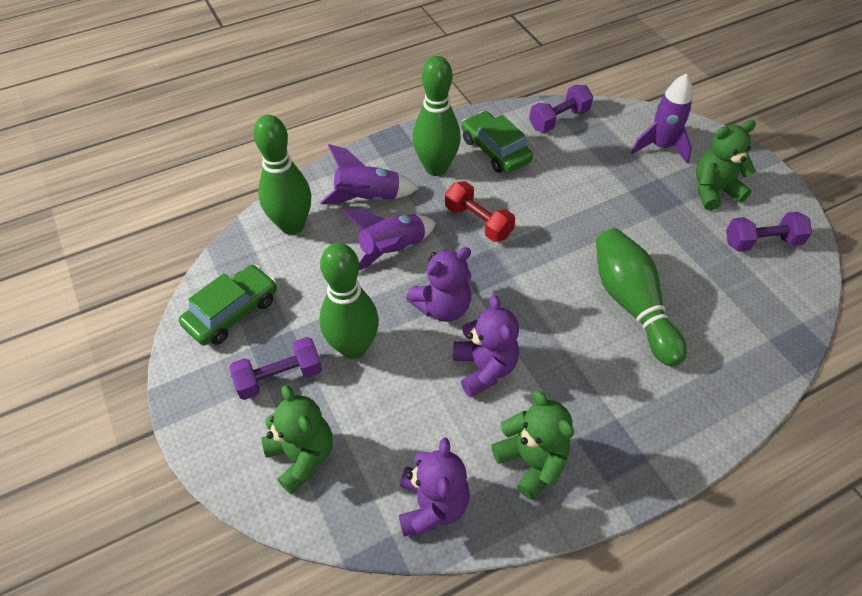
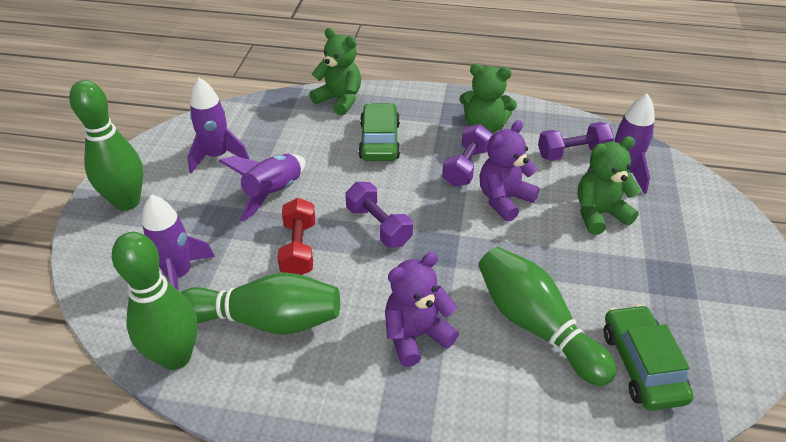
purple rocket: 3 -> 4
purple teddy bear: 3 -> 2

